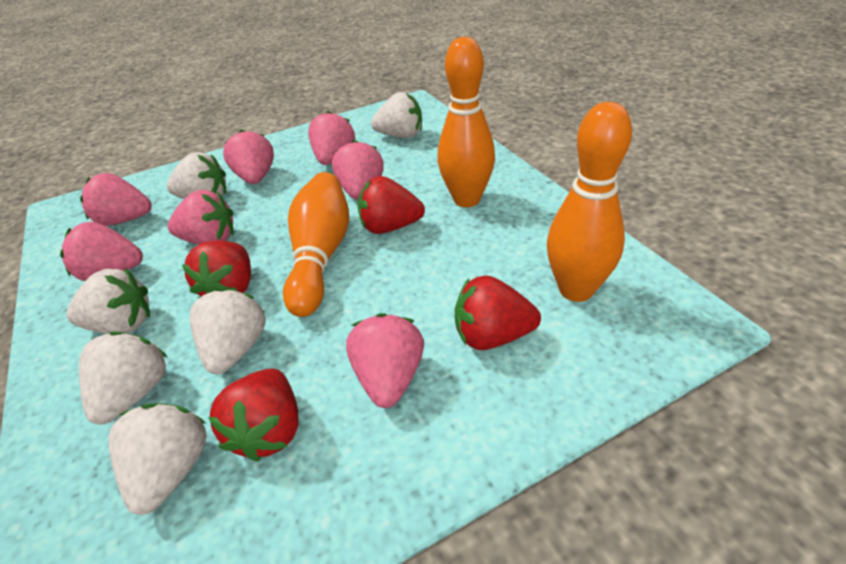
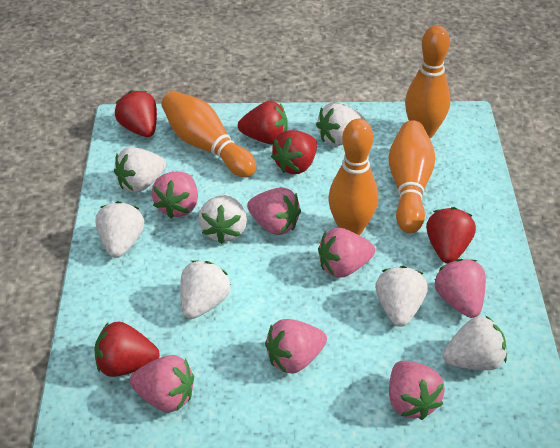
orange bowling pin: 3 -> 4
red strawberry: 4 -> 5
white strawberry: 6 -> 7

